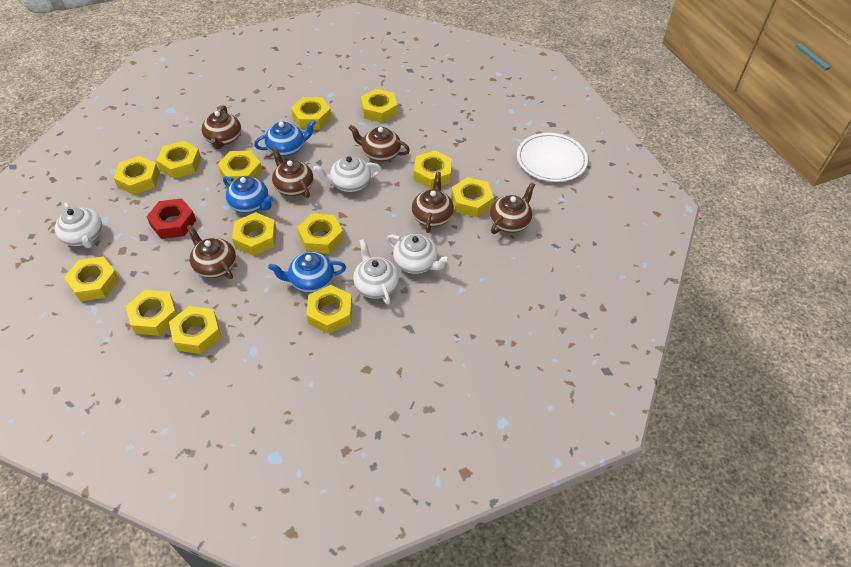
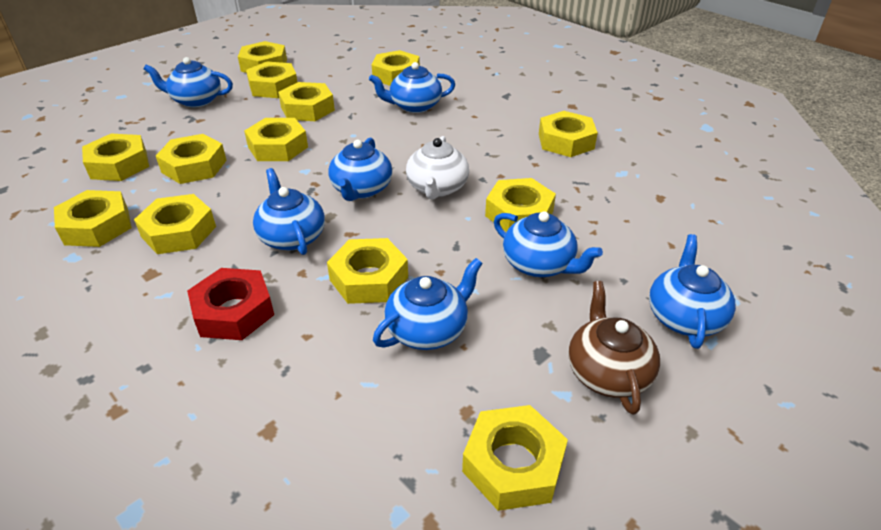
blue teapot: 3 -> 7
brown teapot: 6 -> 1
white plate: 1 -> 0
white teapot: 4 -> 1

